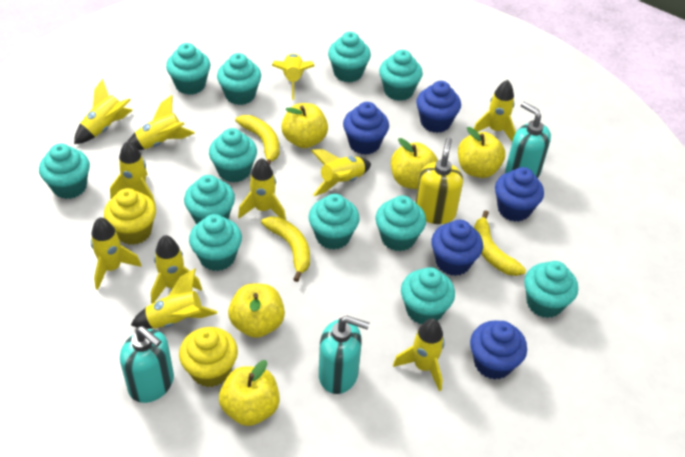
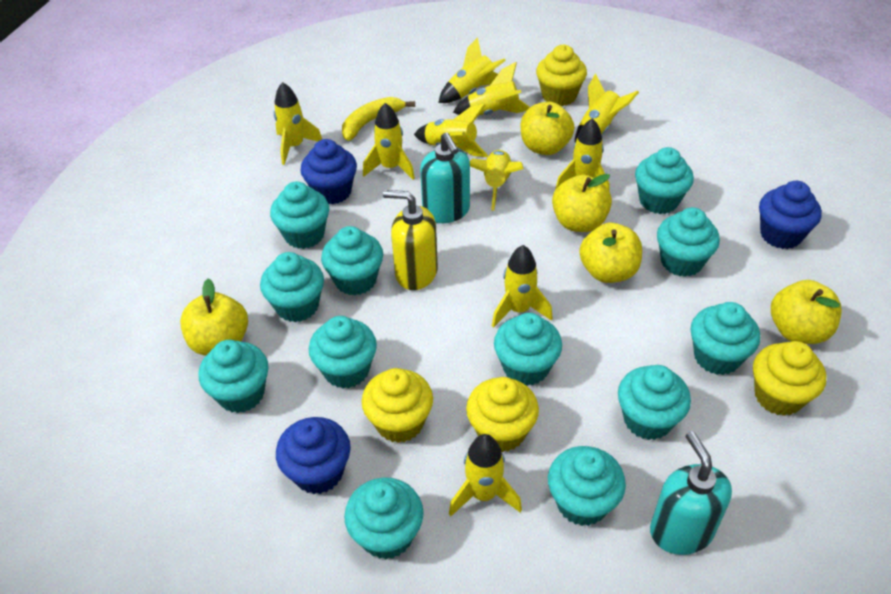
blue cupcake: 5 -> 3
turquoise soap dispenser: 3 -> 2
yellow banana: 3 -> 1
yellow cupcake: 2 -> 4
yellow rocket: 11 -> 10

